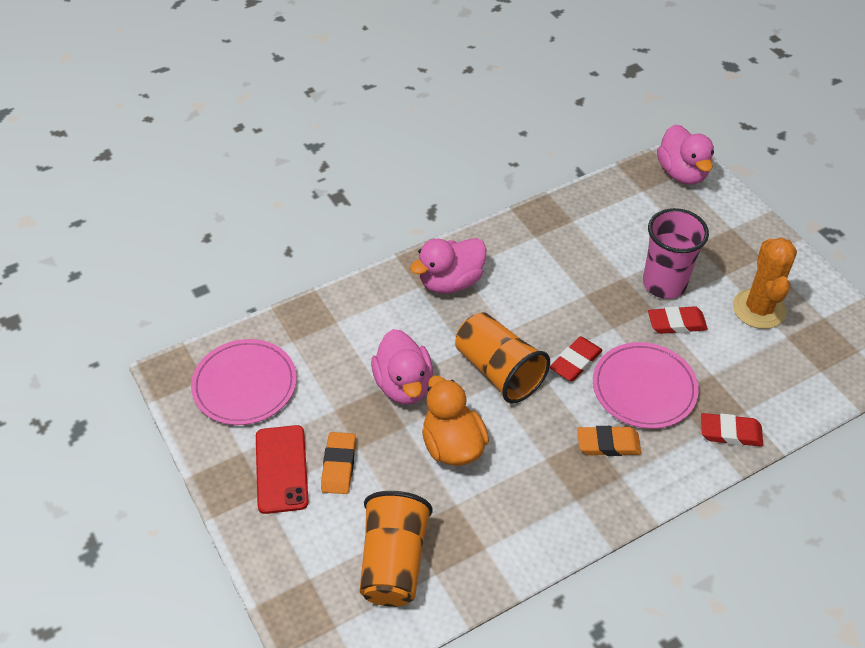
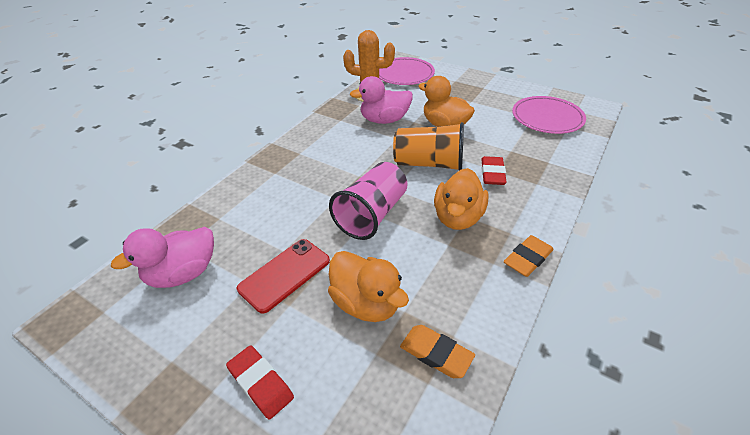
orange cup: 2 -> 1
orange duck: 1 -> 3
pink duck: 3 -> 2
red eraser: 3 -> 2

